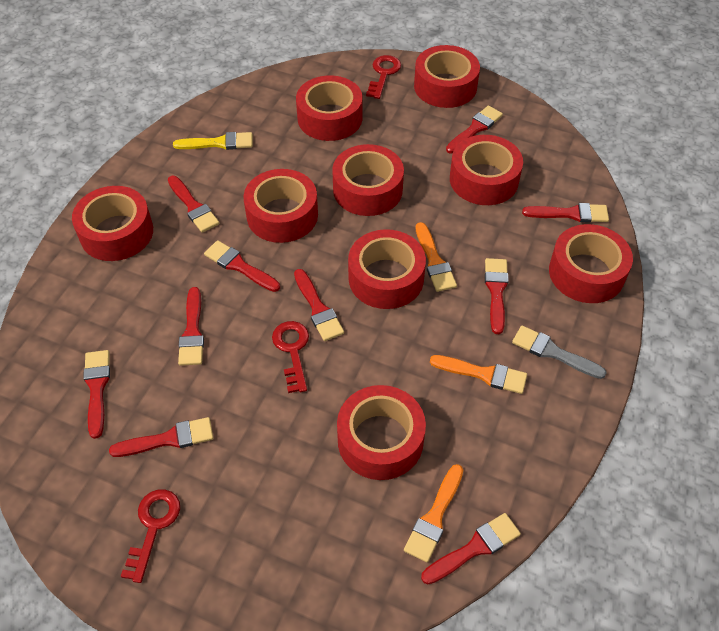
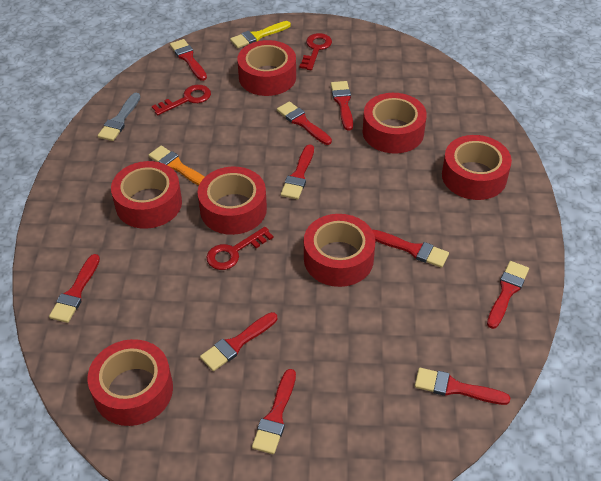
orange brush: 3 -> 1
red tape: 9 -> 7

